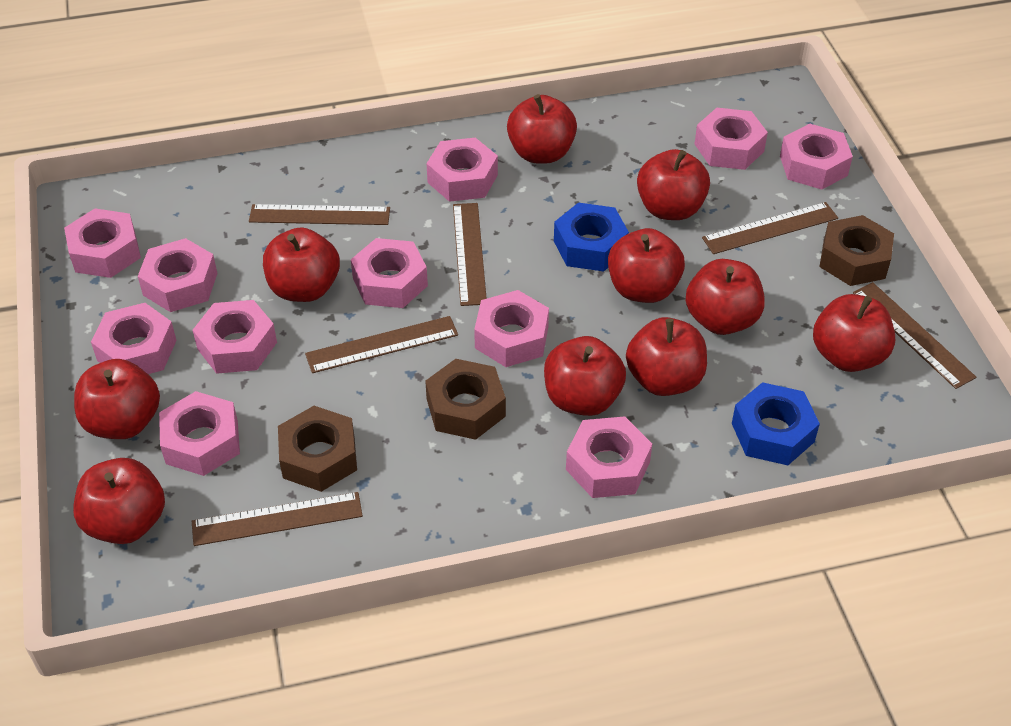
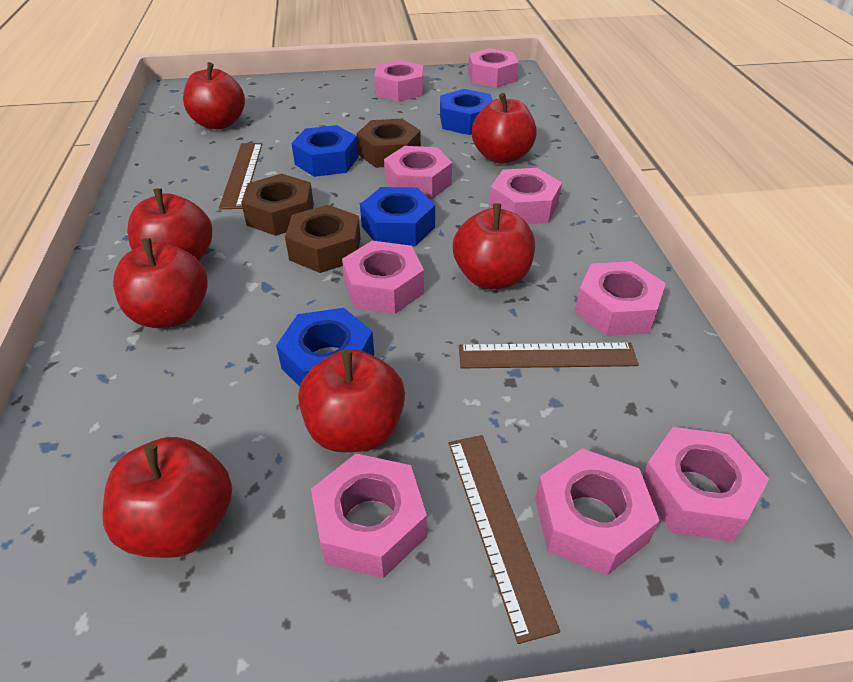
blue nut: 2 -> 4
brown ruler: 6 -> 3
pink nut: 11 -> 9
red apple: 10 -> 7

